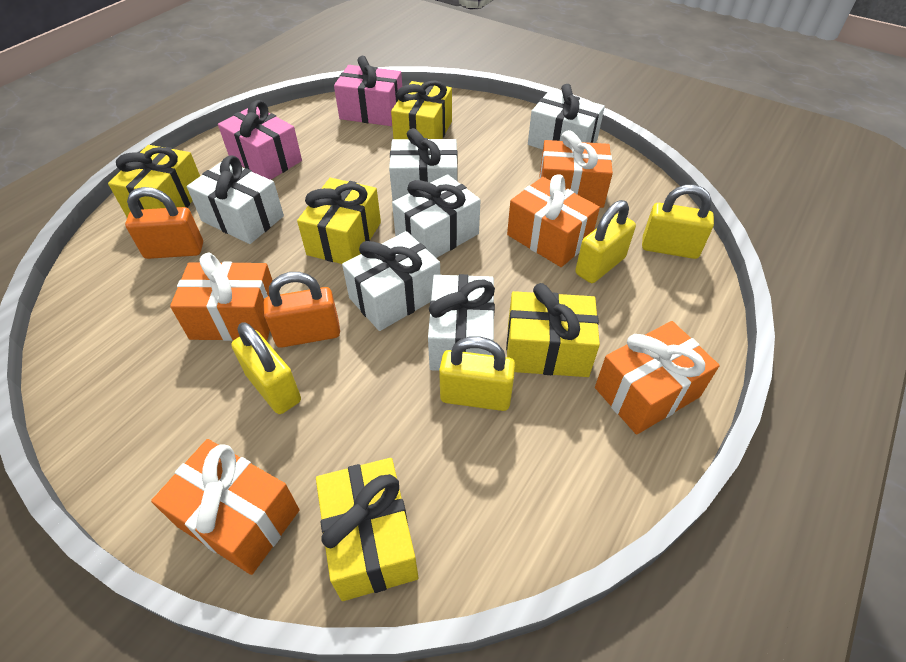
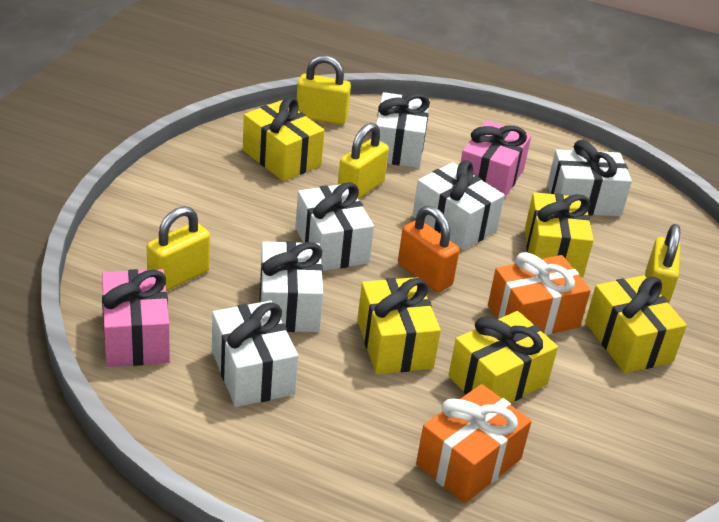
orange gift: 5 -> 2
orange padlock: 2 -> 1

